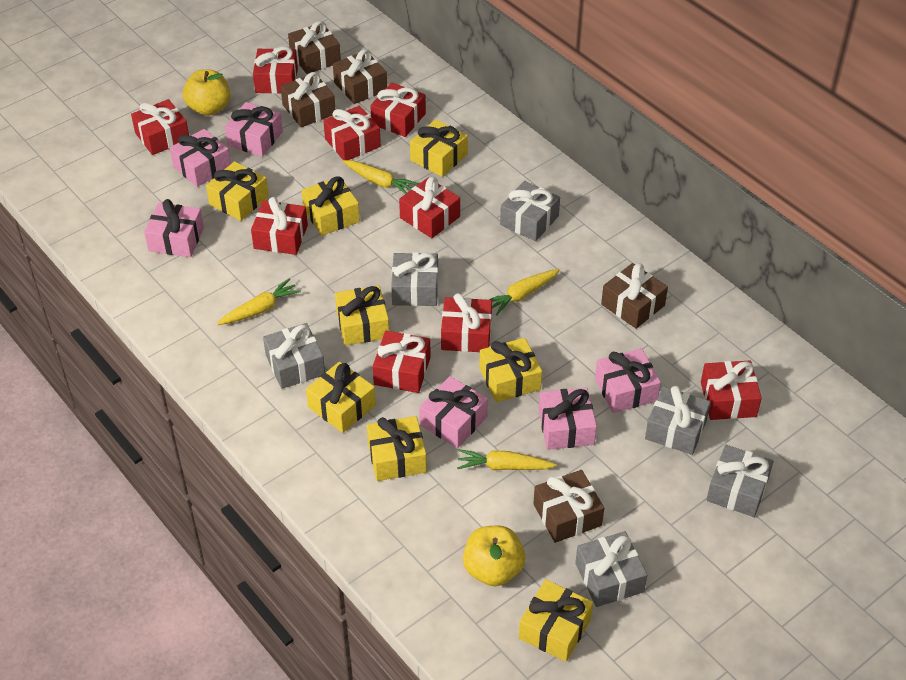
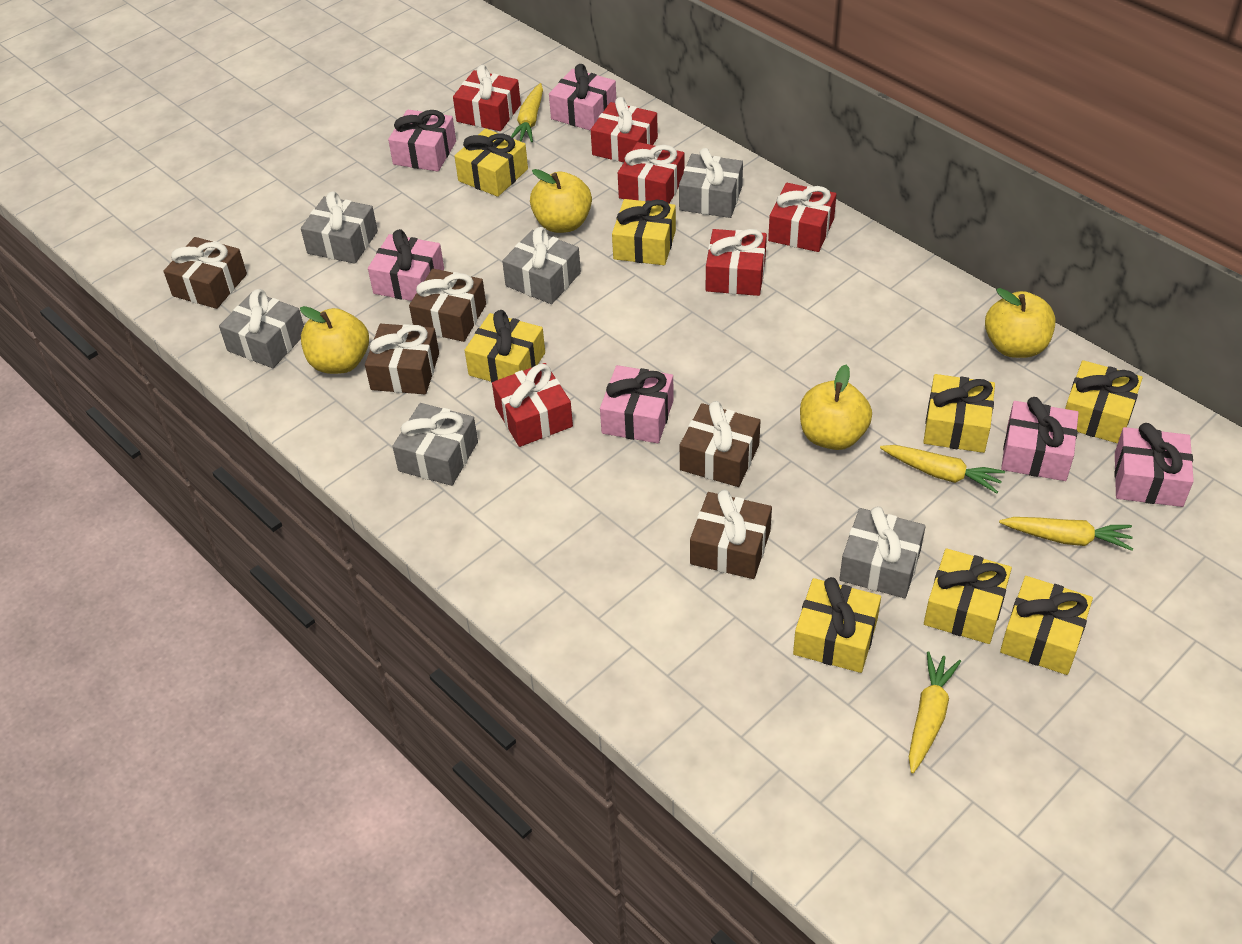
red gift: 9 -> 6
yellow apple: 2 -> 4

